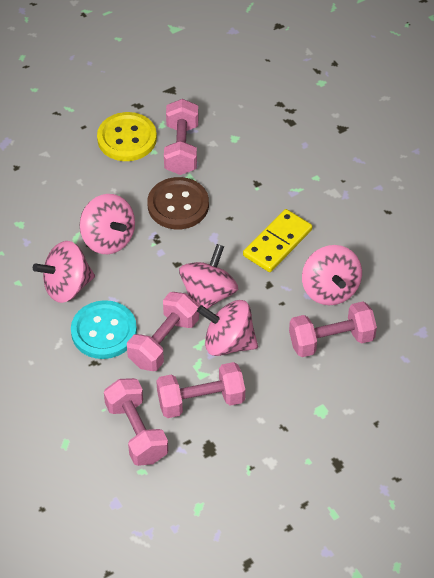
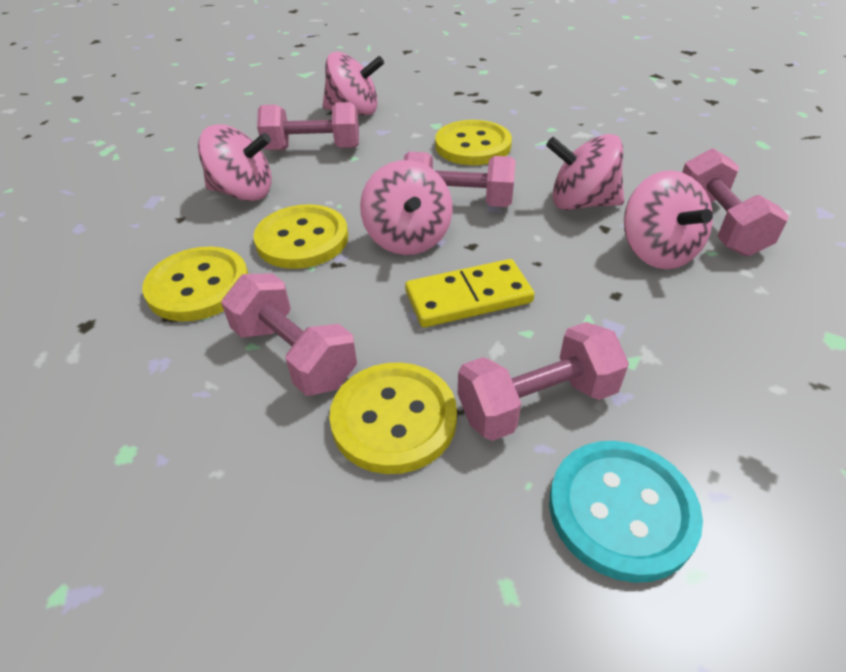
brown button: 1 -> 0
yellow button: 1 -> 4

